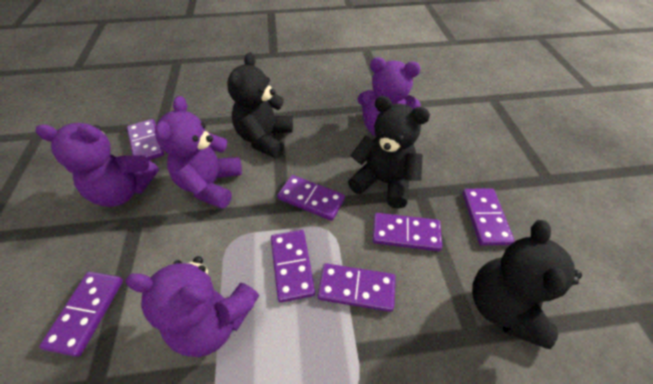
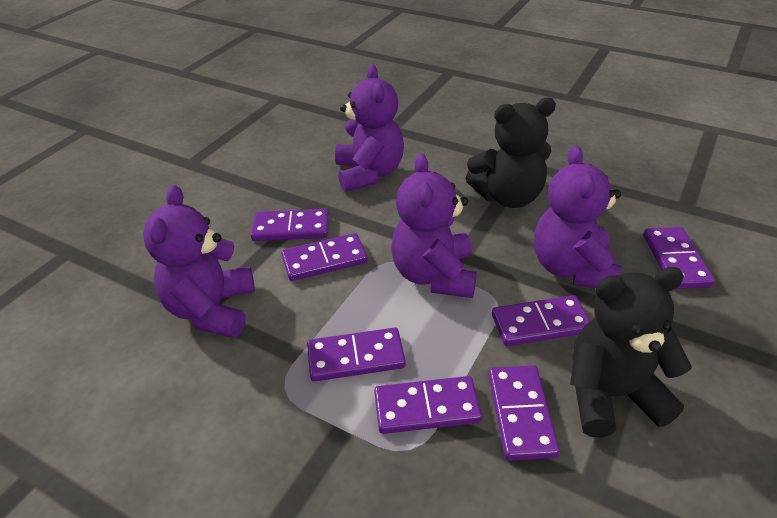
black teddy bear: 3 -> 2

